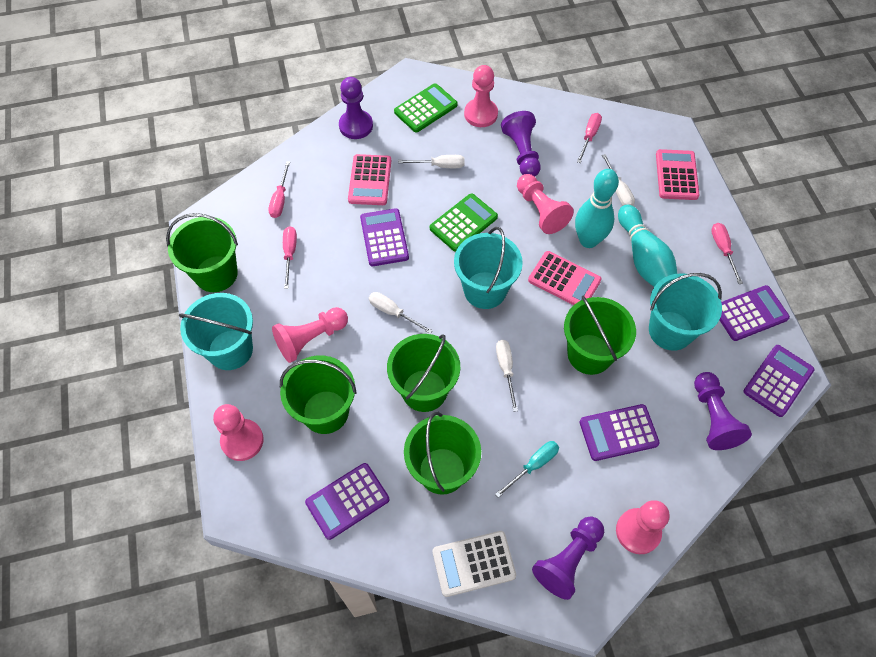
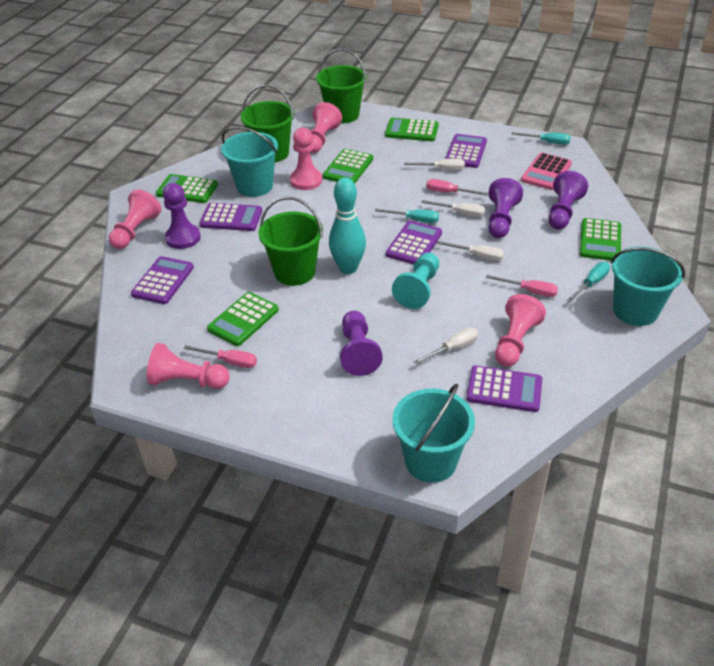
green bucket: 5 -> 3
green calculator: 2 -> 5
pink calculator: 3 -> 1
pink screwdriver: 4 -> 3
turquoise bowling pin: 2 -> 1
turquoise pawn: 0 -> 1
turquoise screwdriver: 1 -> 3
white calculator: 1 -> 0

